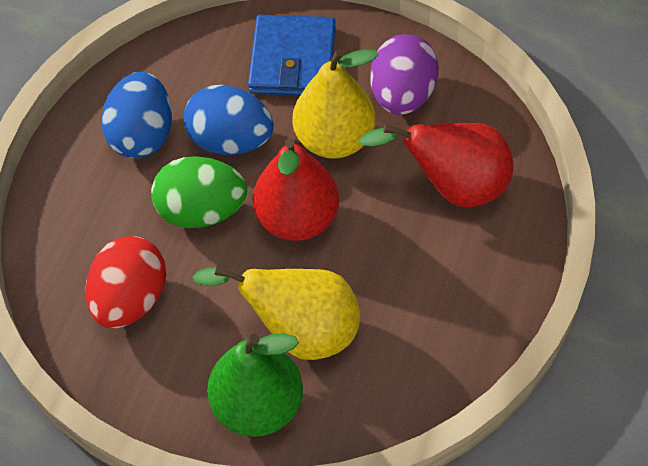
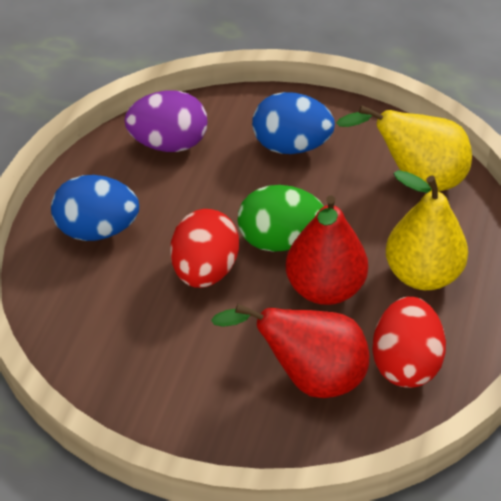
blue wallet: 1 -> 0
green pear: 1 -> 0
red egg: 1 -> 2

